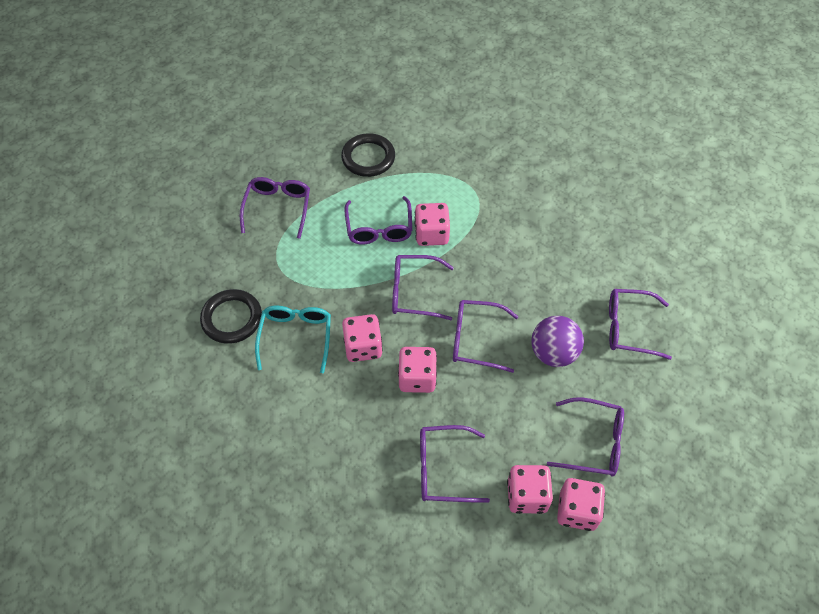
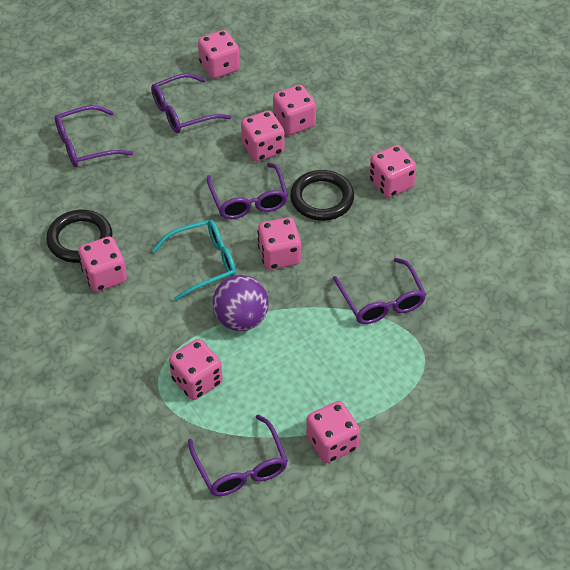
pink dice: 5 -> 8
purple glasses: 7 -> 5

